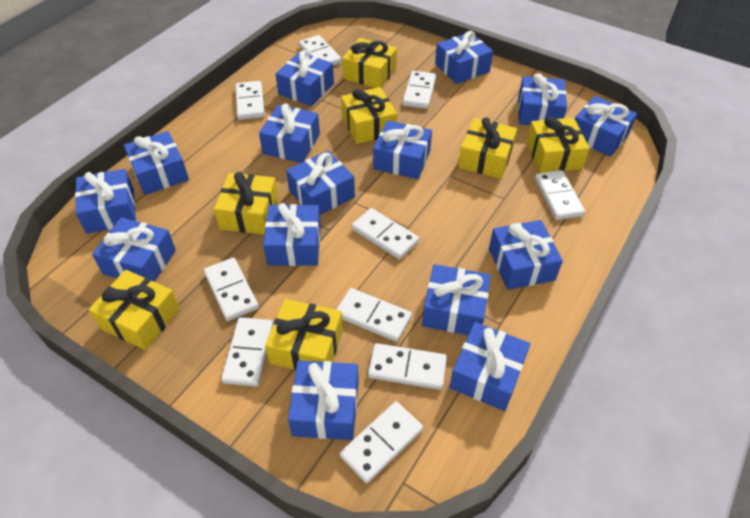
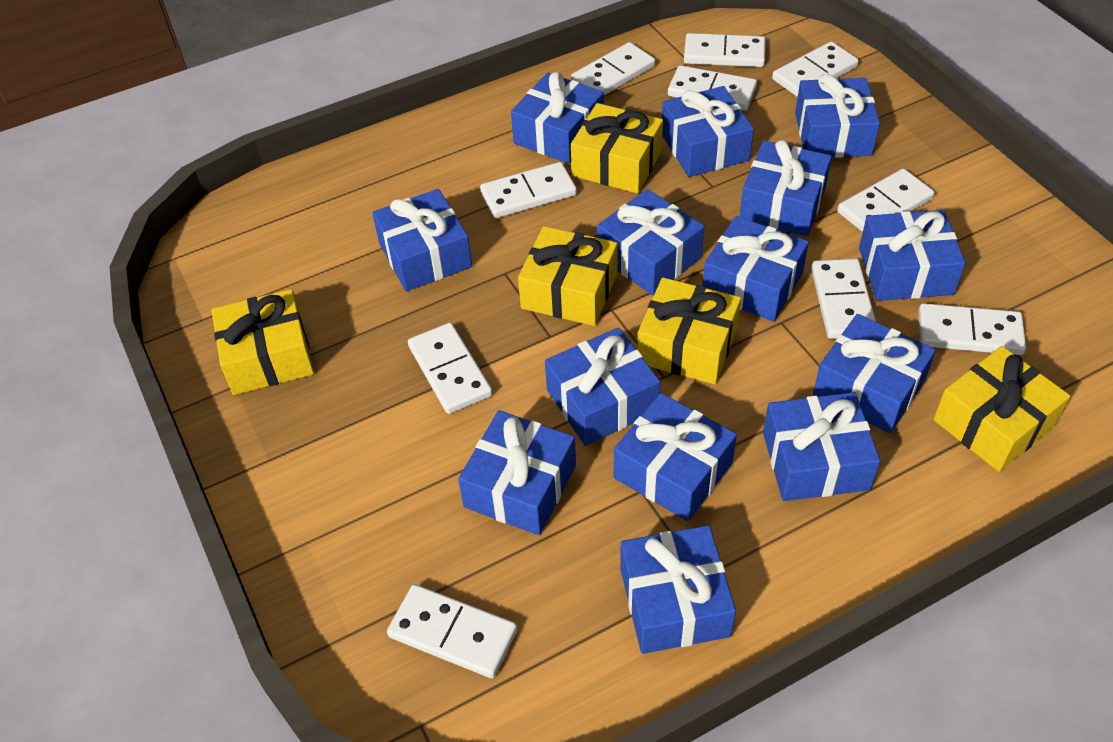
blue gift: 15 -> 14
yellow gift: 7 -> 5

